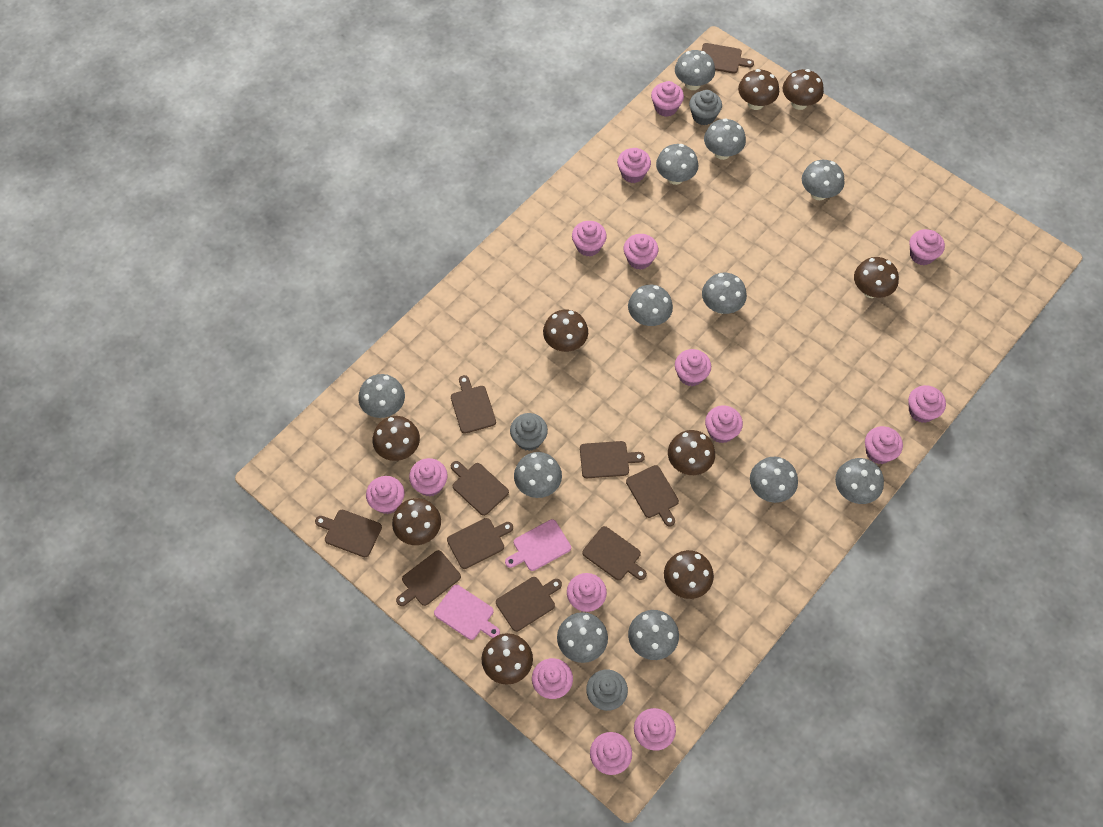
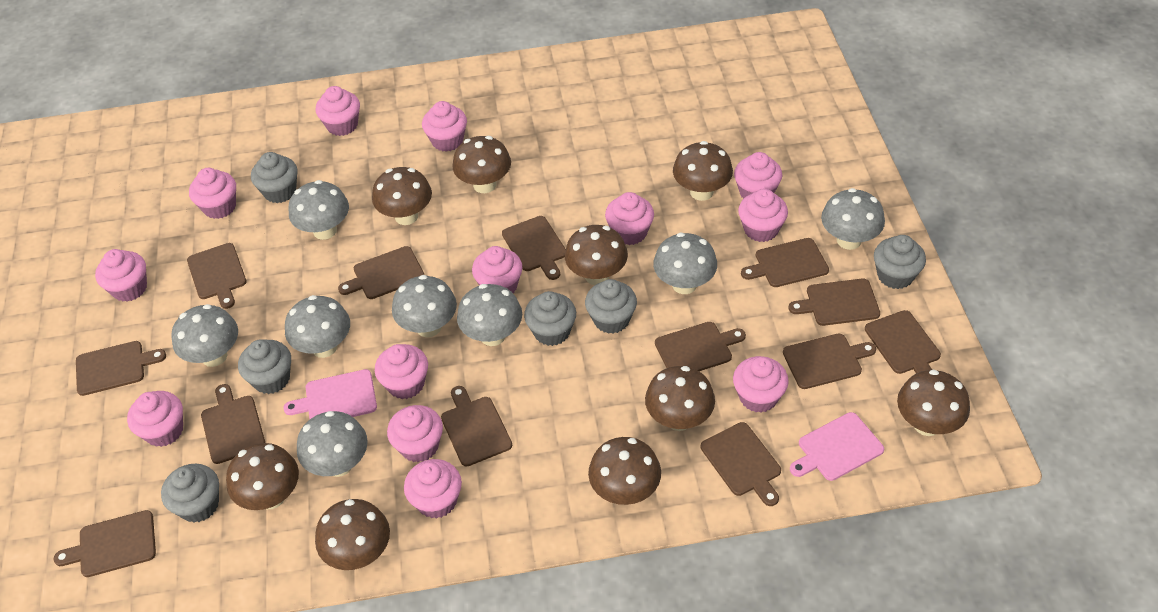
brown cutting board: 10 -> 13
grey cupcake: 3 -> 6
grey mushroom: 12 -> 8
pink cupcake: 15 -> 13

